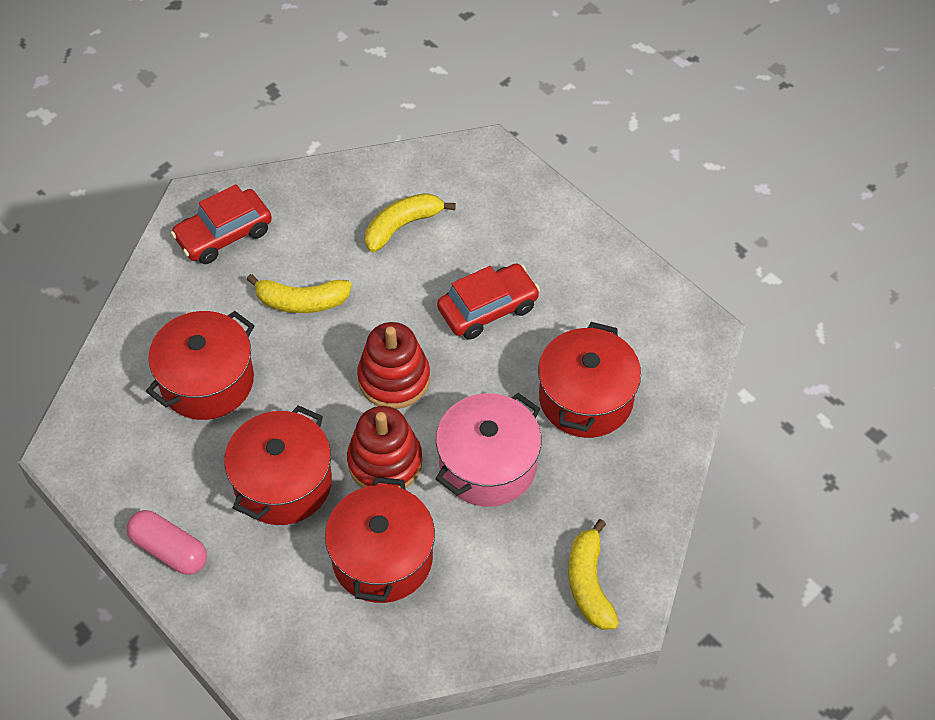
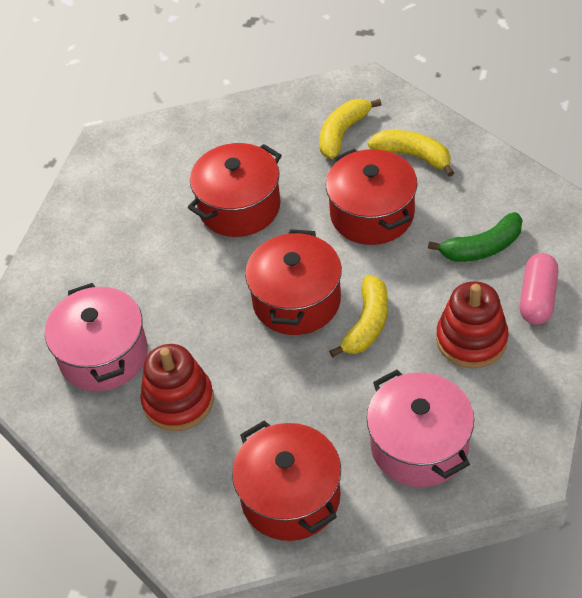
green banana: 0 -> 1
pink pot: 1 -> 2
red car: 2 -> 0

